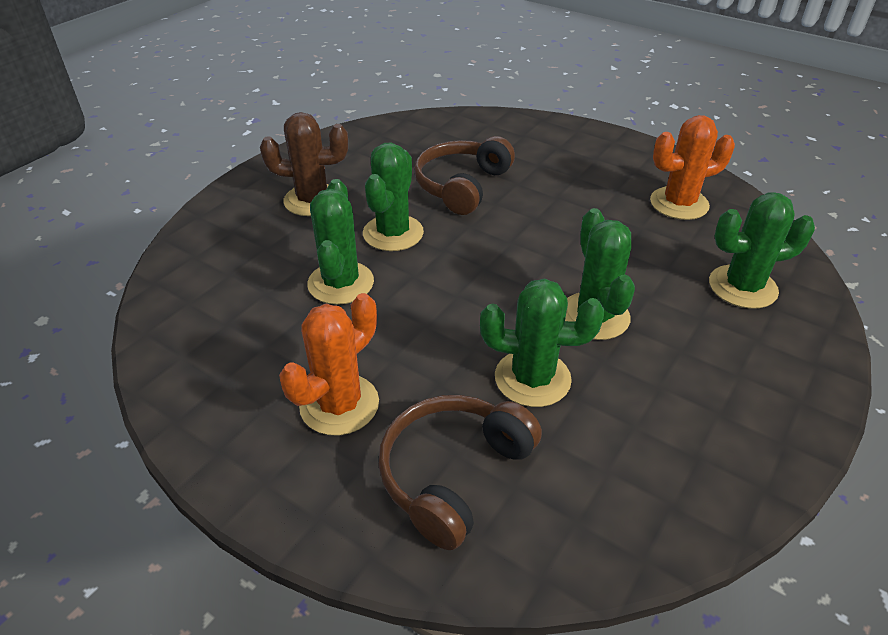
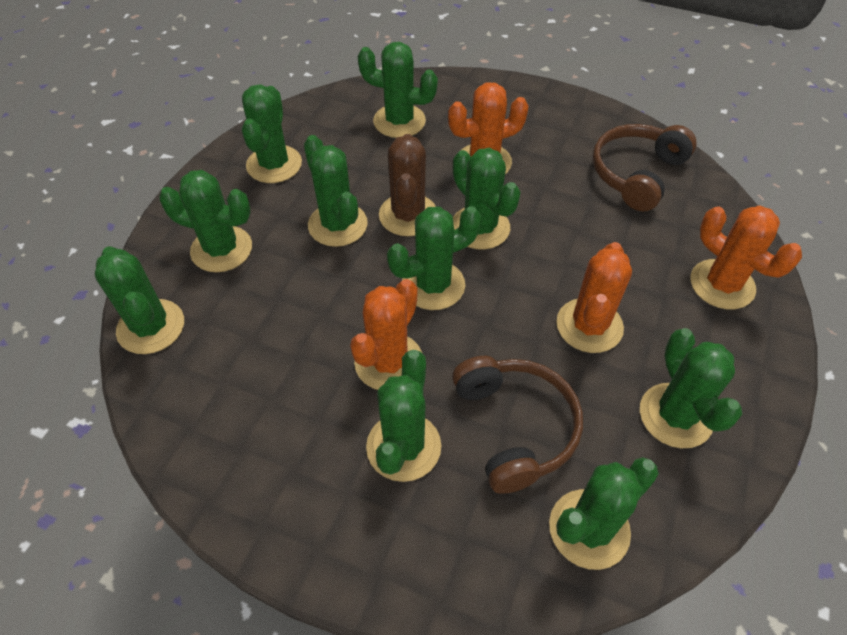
green cactus: 5 -> 10
orange cactus: 2 -> 4

